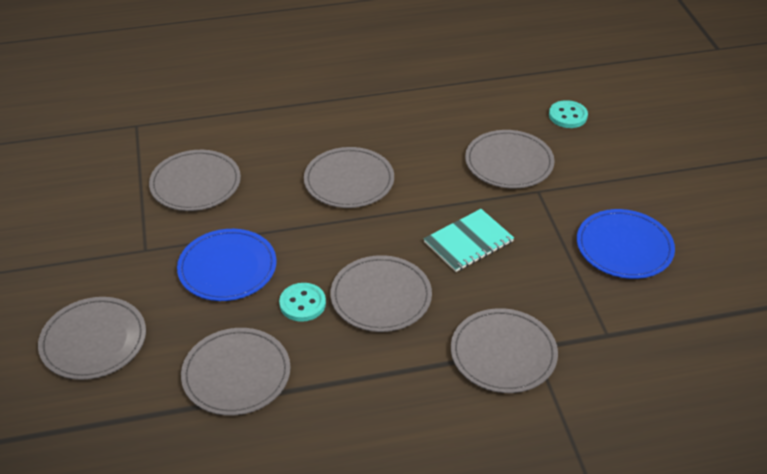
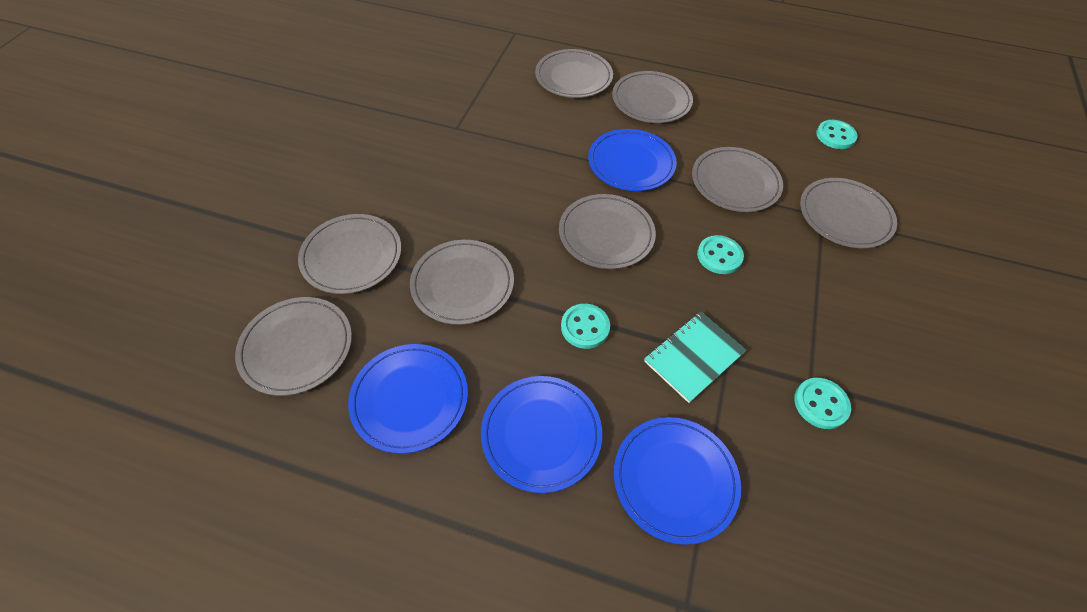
blue plate: 2 -> 4
grey plate: 7 -> 8
turquoise button: 2 -> 4

